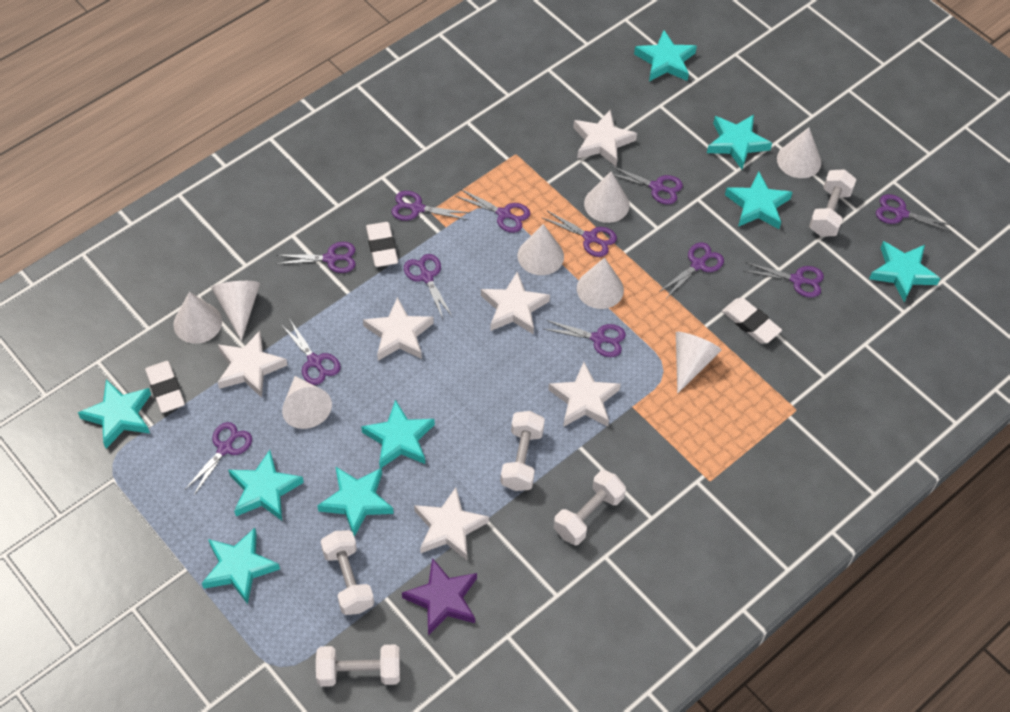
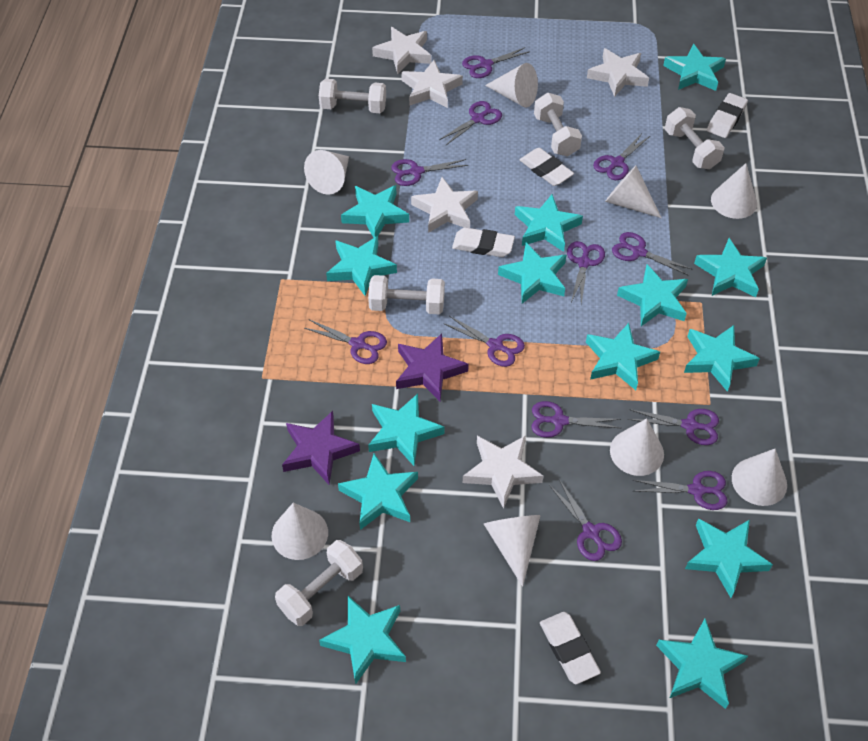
purple star: 1 -> 2
turquoise star: 9 -> 14
white eraser: 3 -> 4
white star: 6 -> 5

